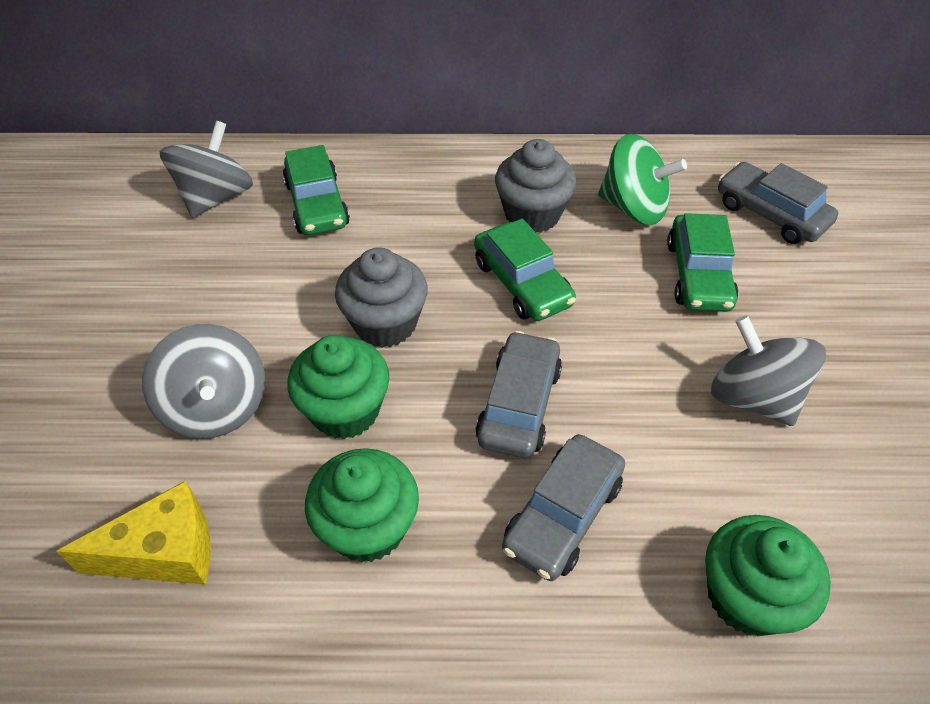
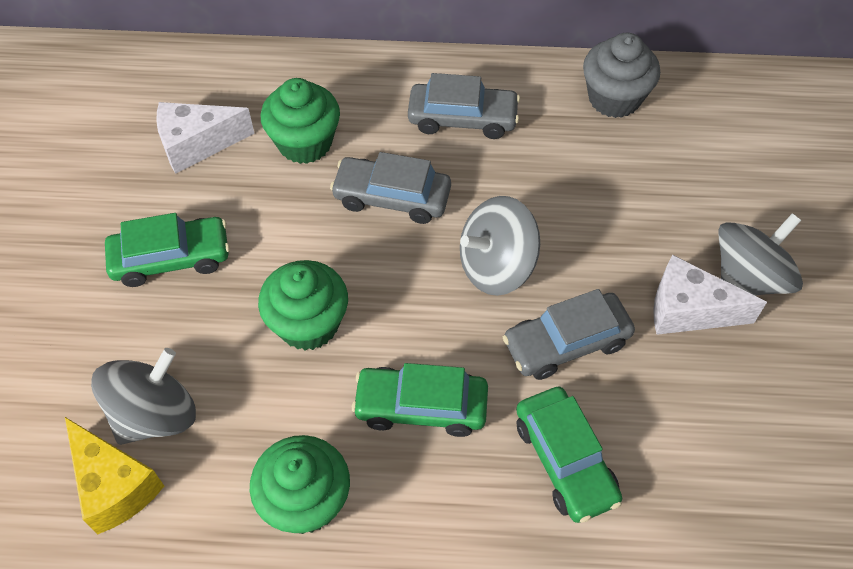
green spinning top: 1 -> 0
grey cupcake: 2 -> 1
white cheese: 0 -> 2

